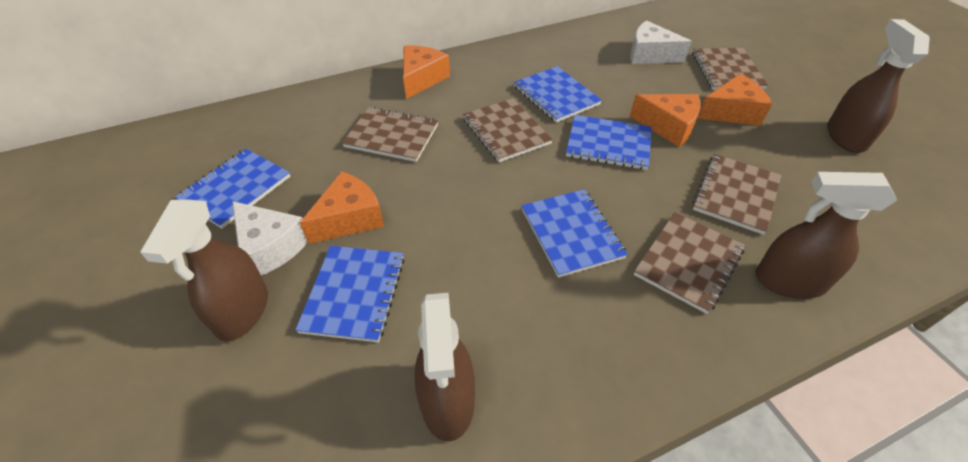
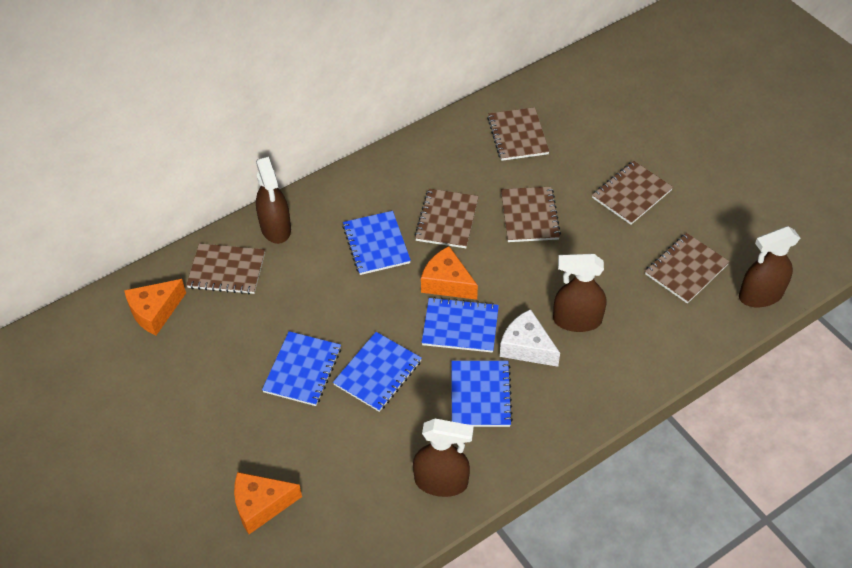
brown notebook: 5 -> 6
orange cheese: 4 -> 3
white cheese: 2 -> 1

